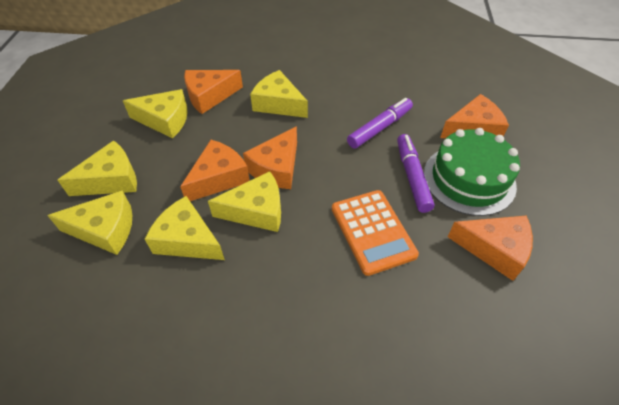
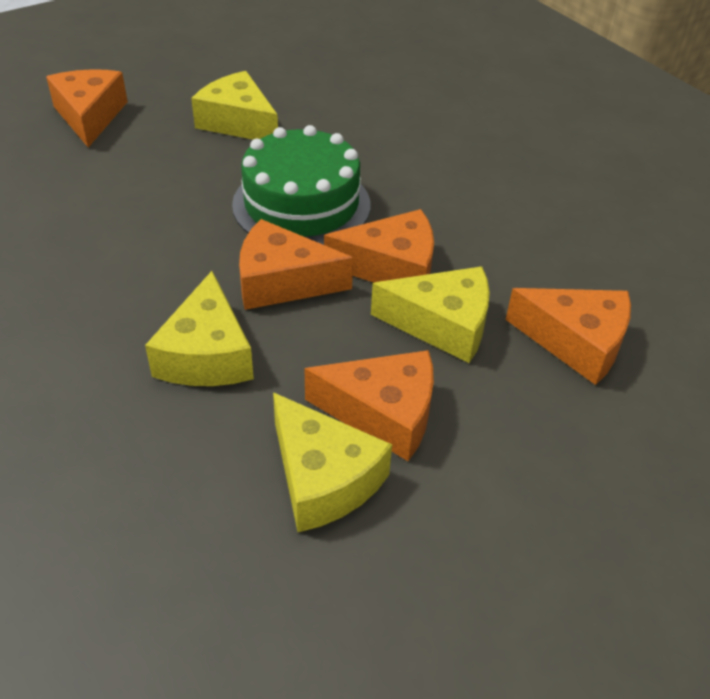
orange calculator: 1 -> 0
purple marker: 2 -> 0
yellow cheese: 6 -> 4

